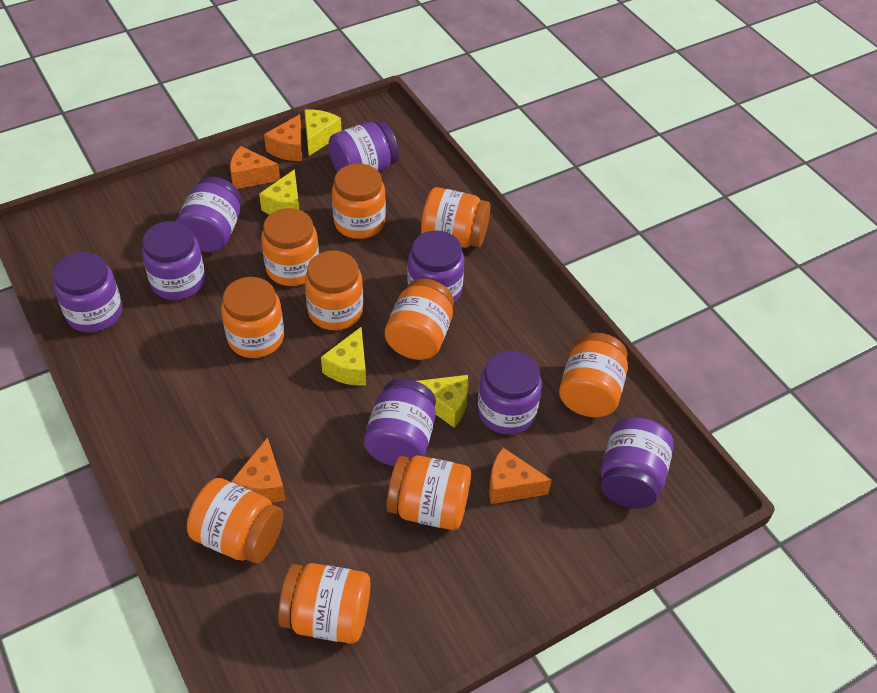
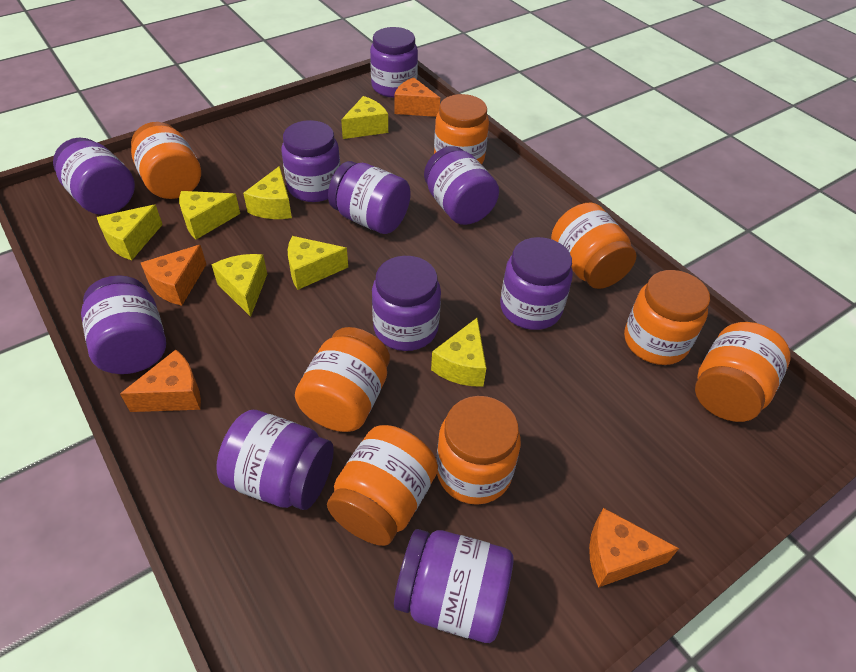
orange jar: 10 -> 8
purple jar: 8 -> 10
yellow cheese: 4 -> 7

